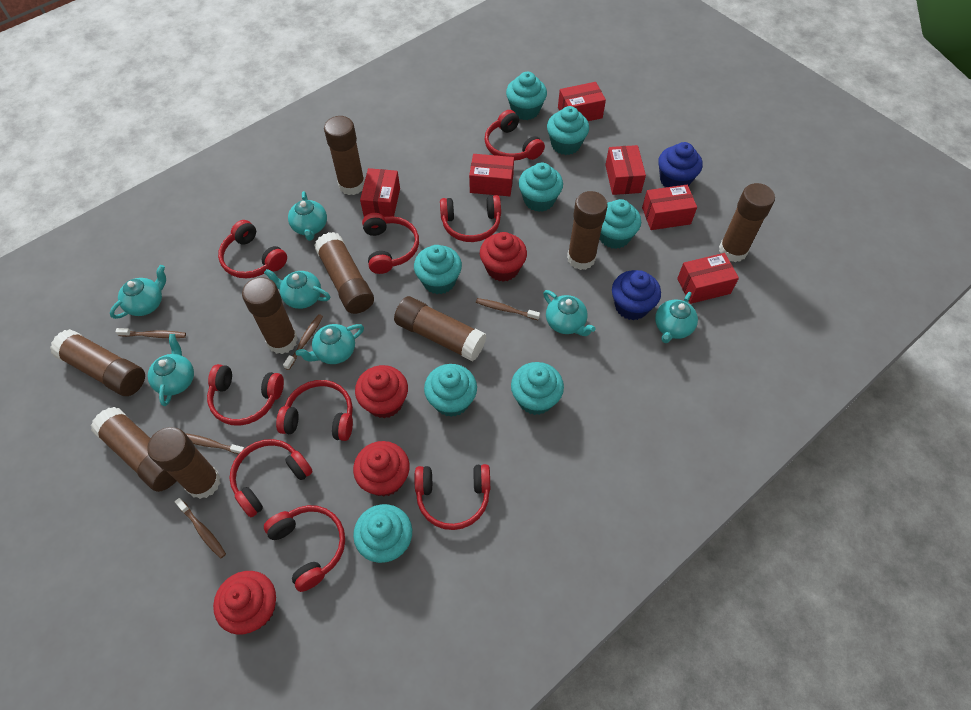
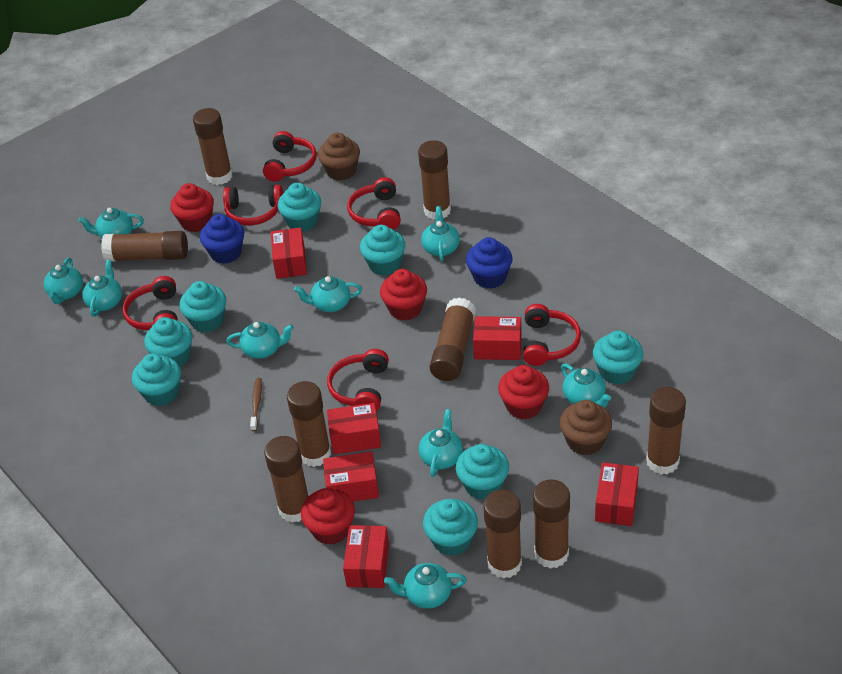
brown cupcake: 0 -> 2
brown toothbrush: 5 -> 1
red headphones: 9 -> 6
turquoise teapot: 7 -> 9

